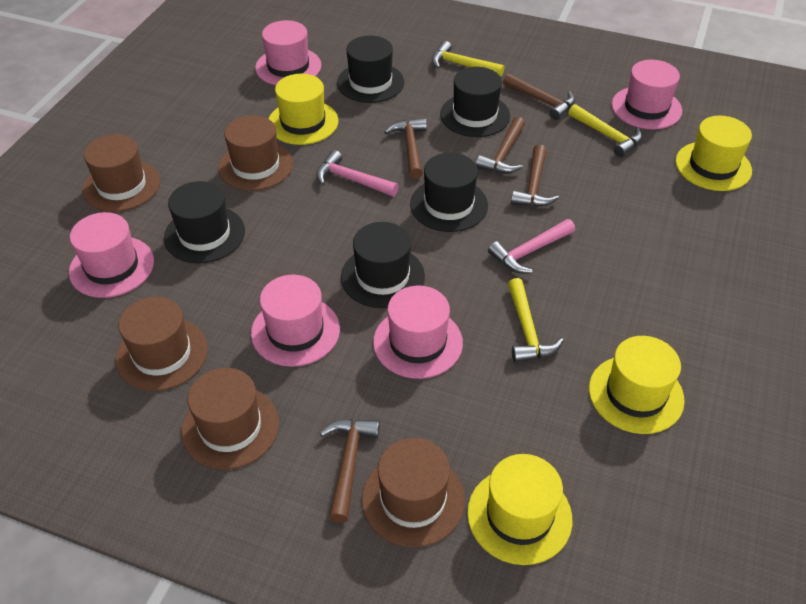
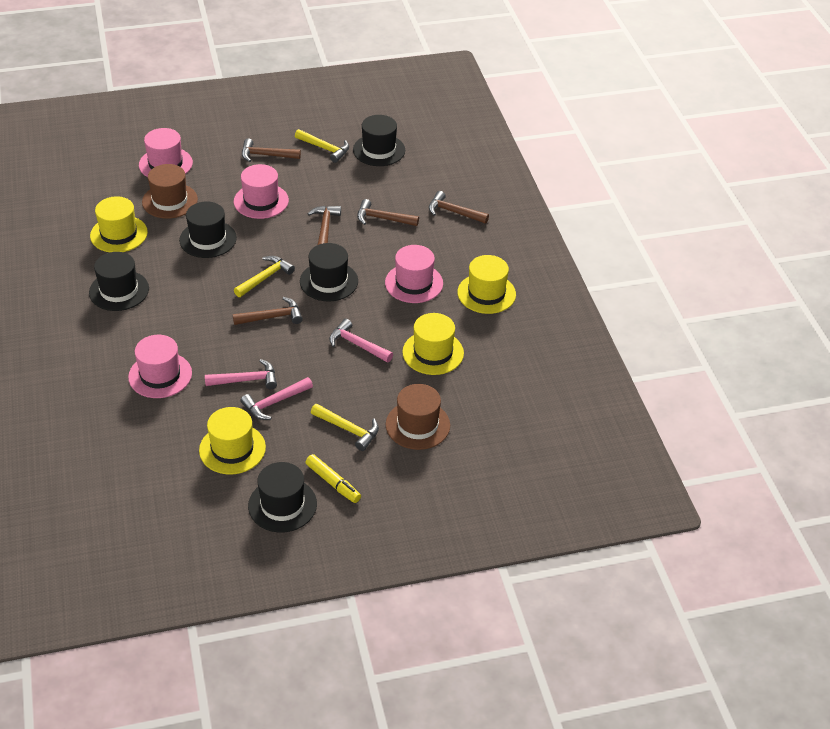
brown hat: 5 -> 2
pink hammer: 2 -> 3
pink hat: 5 -> 4
yellow marker: 0 -> 1

